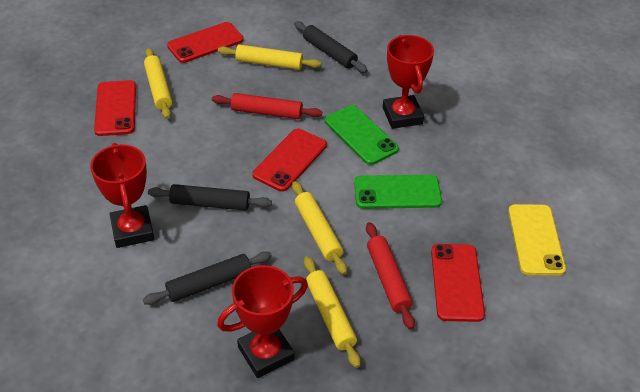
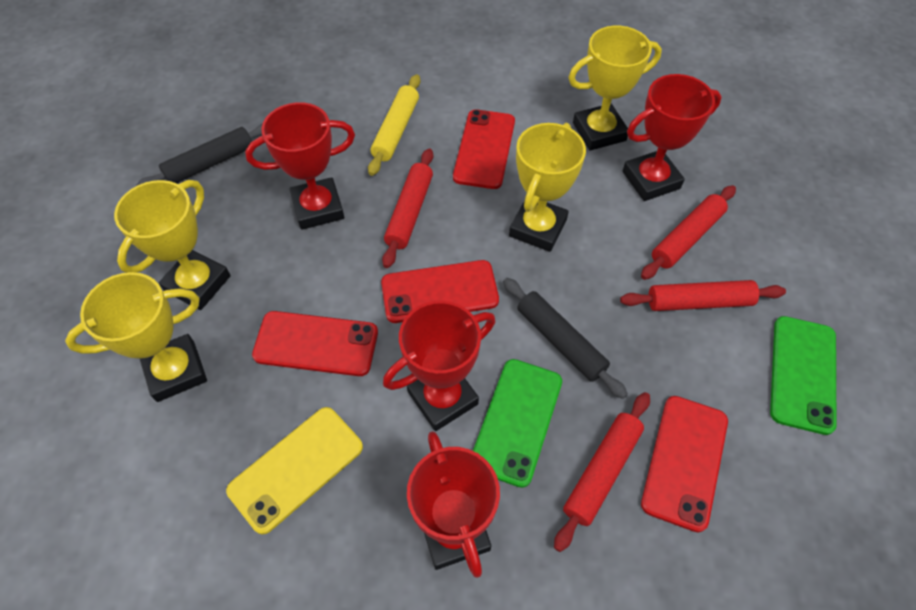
black rolling pin: 3 -> 2
red rolling pin: 2 -> 4
red trophy: 3 -> 4
yellow rolling pin: 4 -> 1
yellow trophy: 0 -> 4

